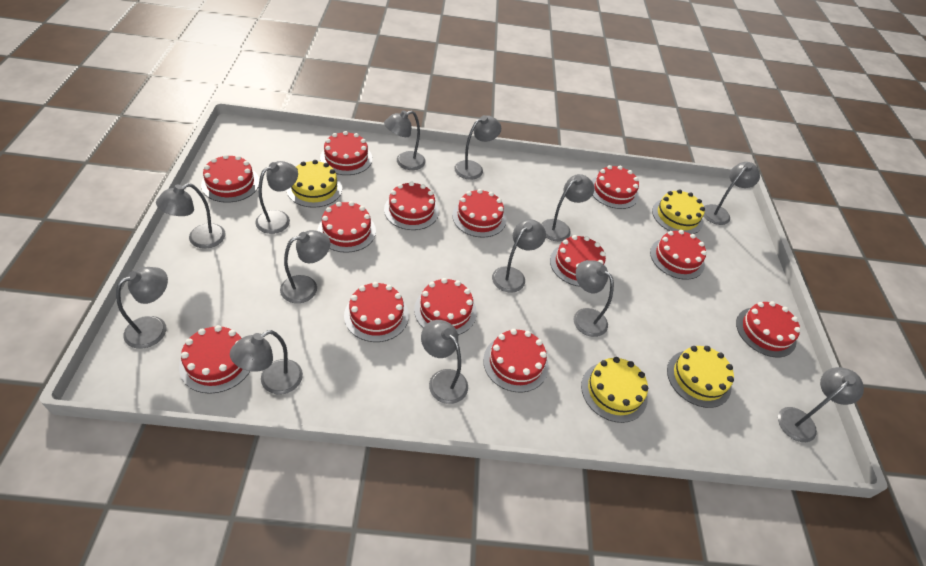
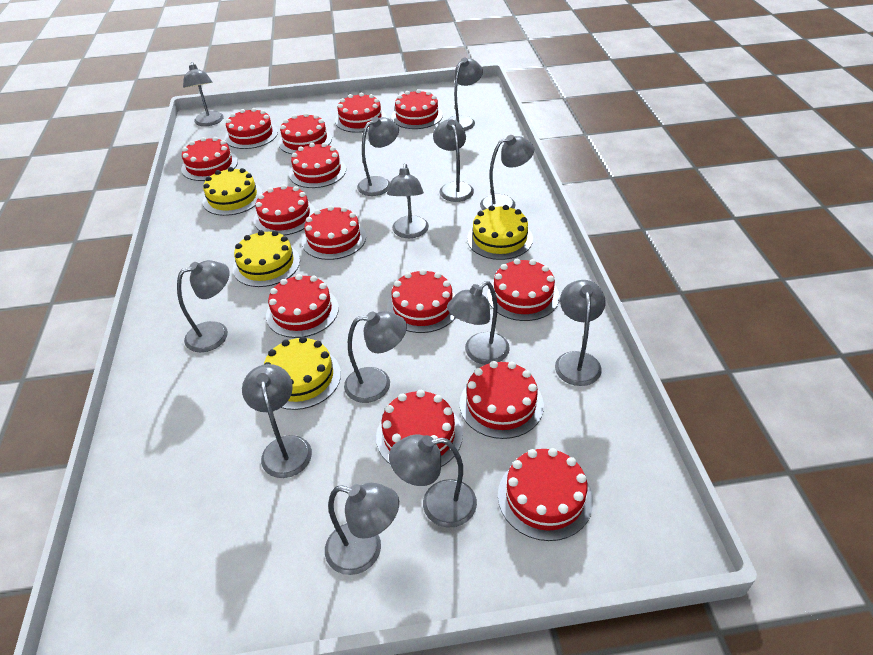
red cake: 13 -> 14

